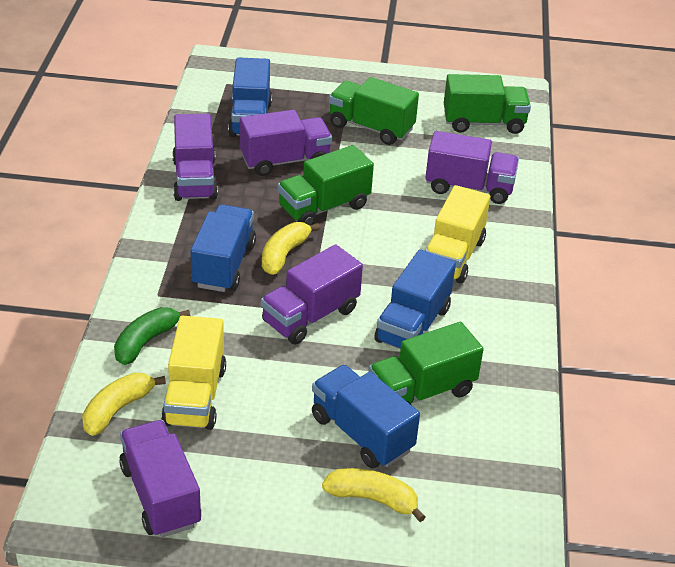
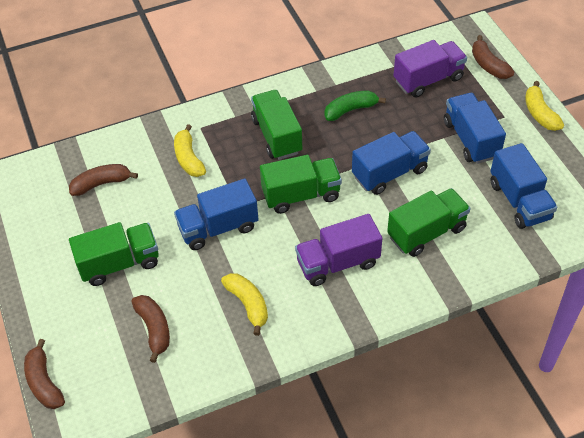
brown banana: 0 -> 4
purple truck: 5 -> 2
yellow truck: 2 -> 0

